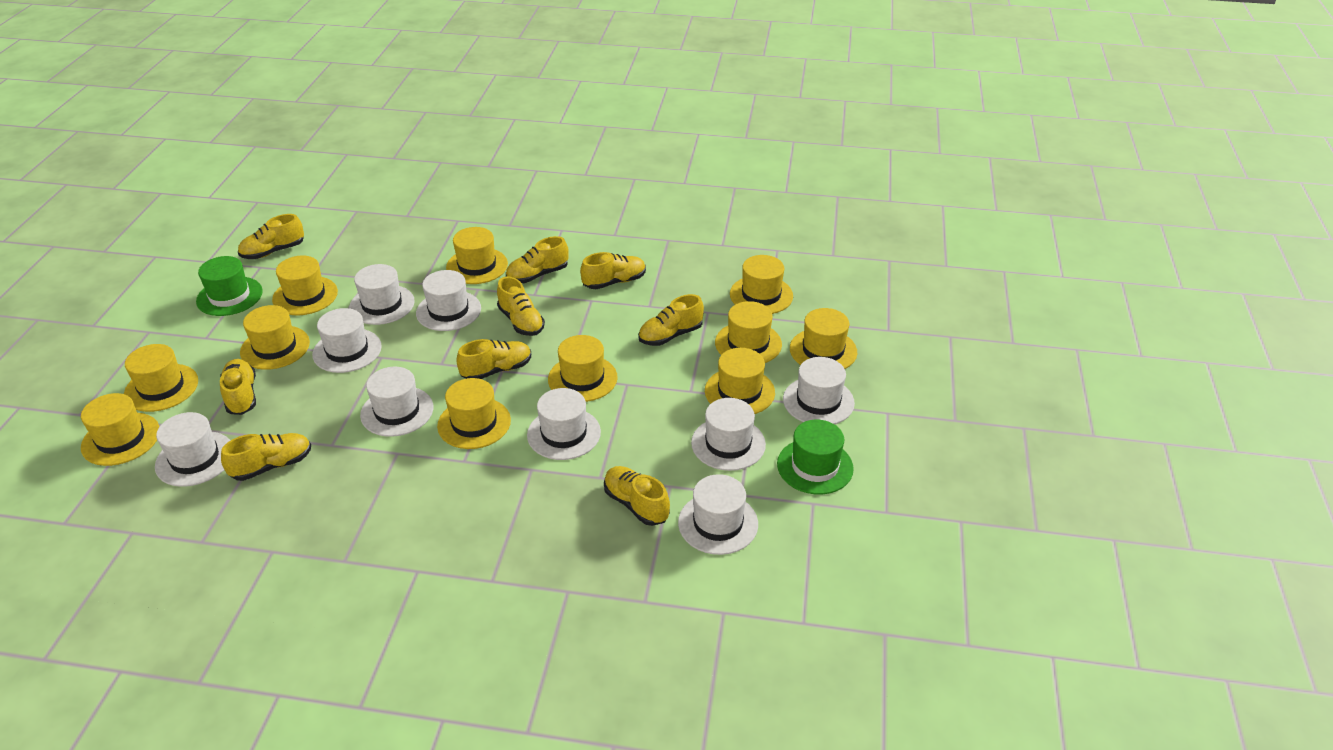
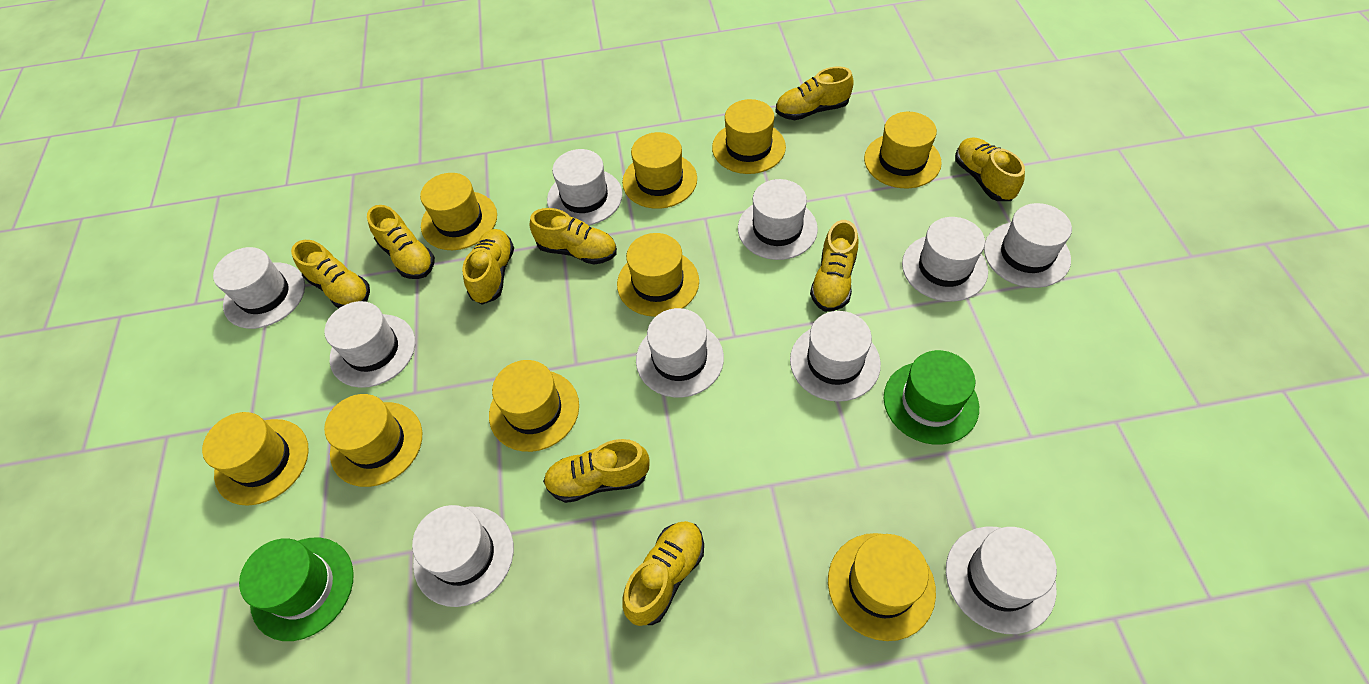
white hat: 9 -> 10
yellow hat: 11 -> 9

